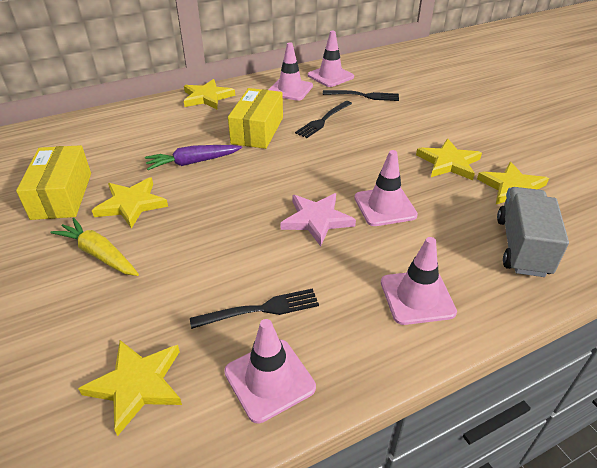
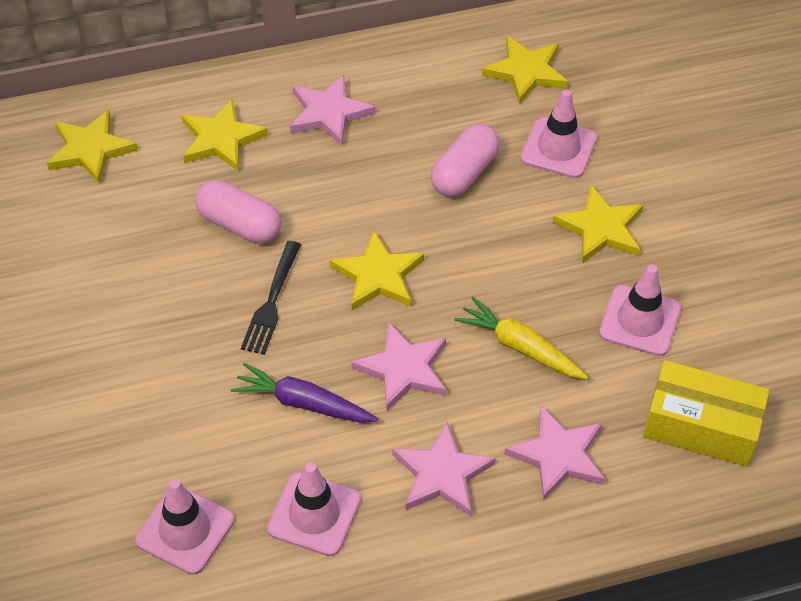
black fork: 3 -> 1
grey truck: 1 -> 0
pink capsule: 0 -> 2
pink star: 1 -> 4
pink traffic cone: 5 -> 4
yellow box: 2 -> 1

